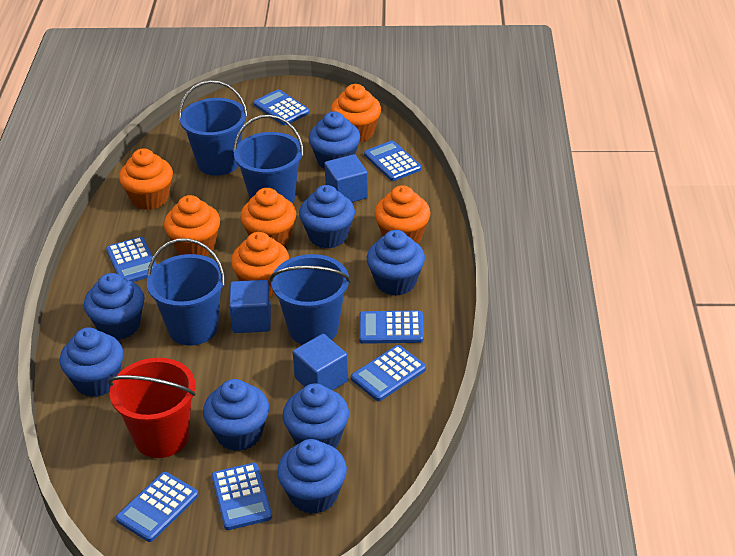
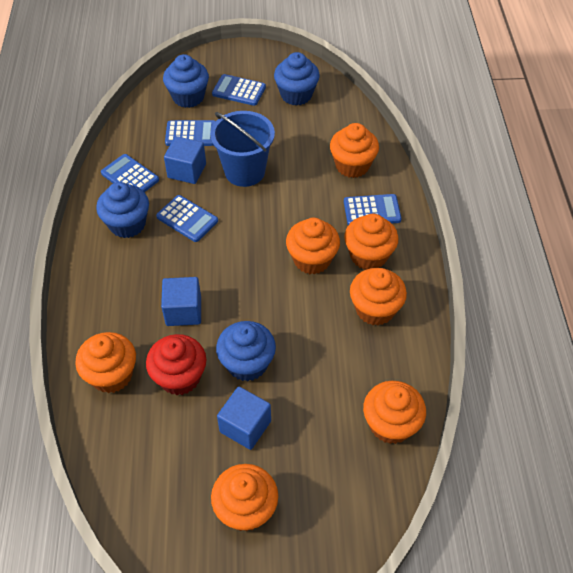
blue bucket: 4 -> 1
blue calculator: 7 -> 5
blue cupcake: 8 -> 4
orange cupcake: 6 -> 7
red bucket: 1 -> 0
red cupcake: 0 -> 1

